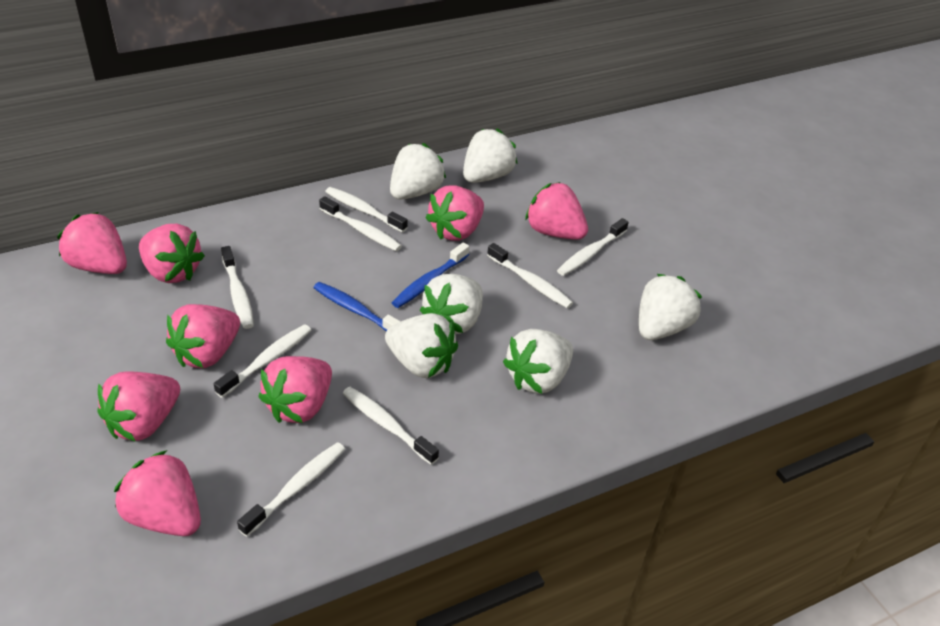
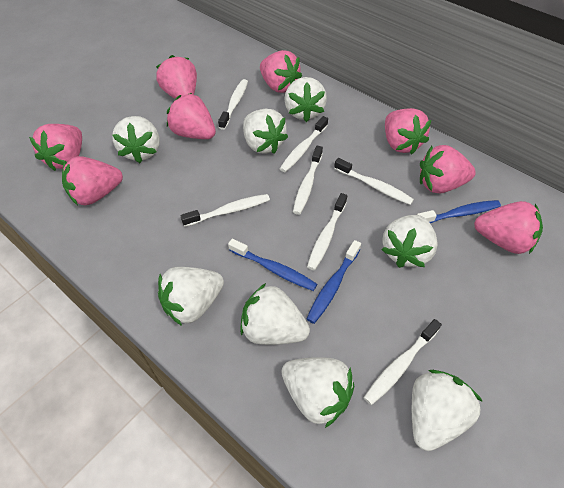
blue toothbrush: 2 -> 3
white strawberry: 6 -> 8
white toothbrush: 8 -> 7

